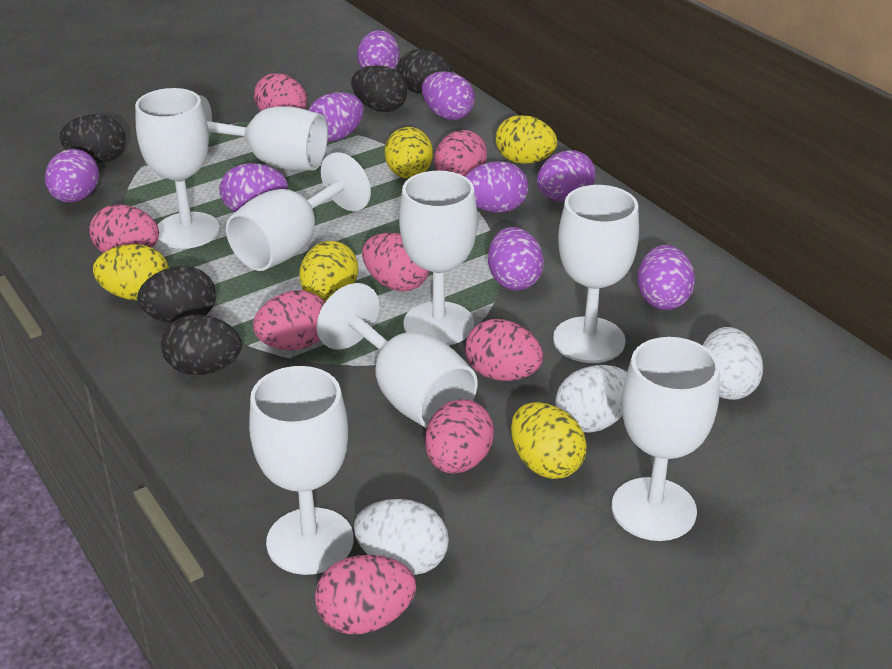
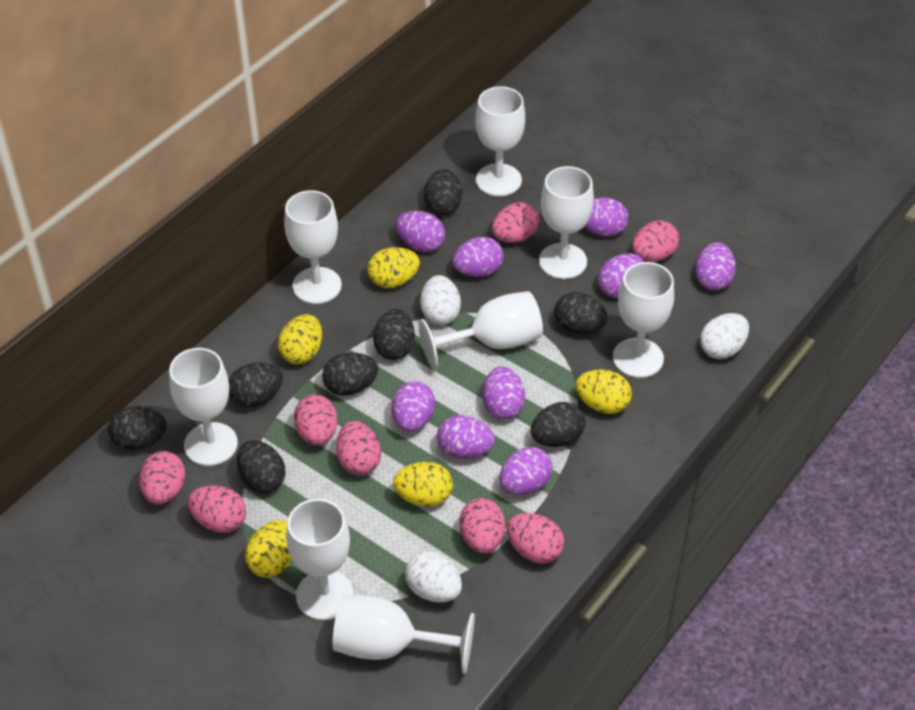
black egg: 5 -> 8

